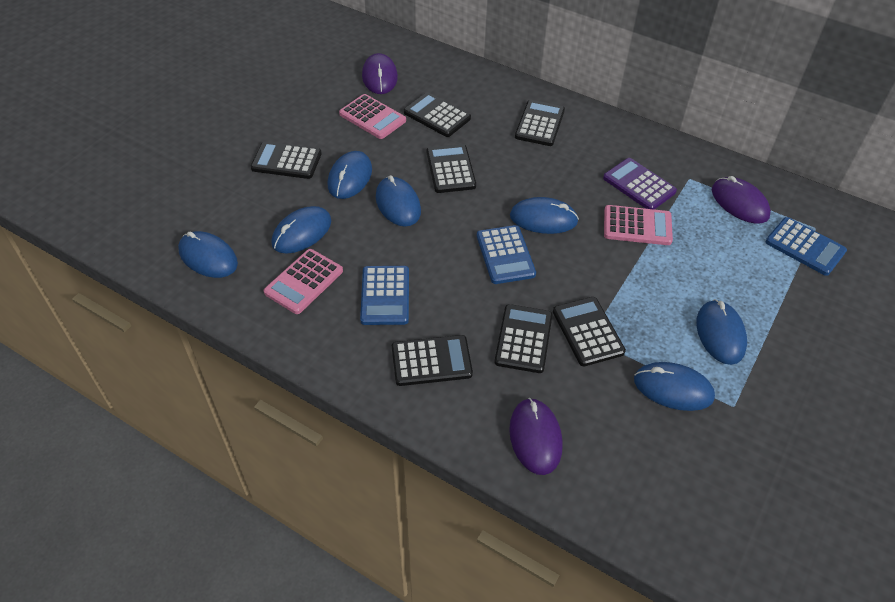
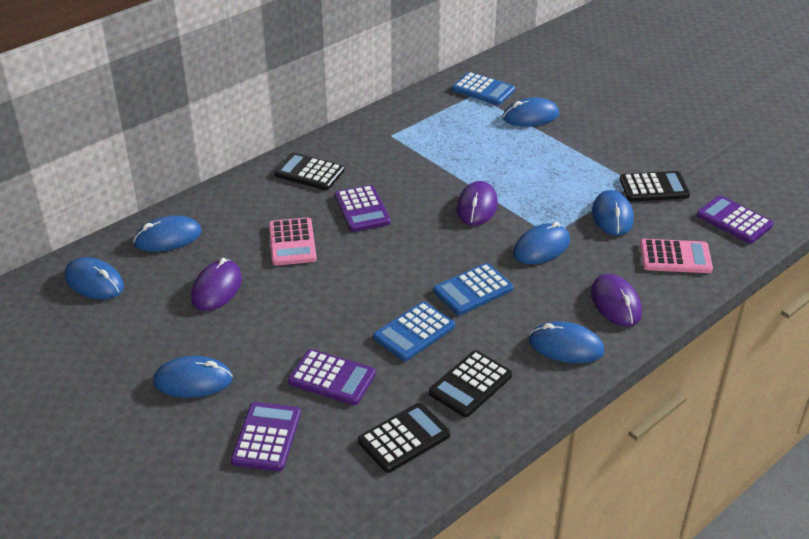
black calculator: 7 -> 4
pink calculator: 3 -> 2
purple calculator: 1 -> 4

